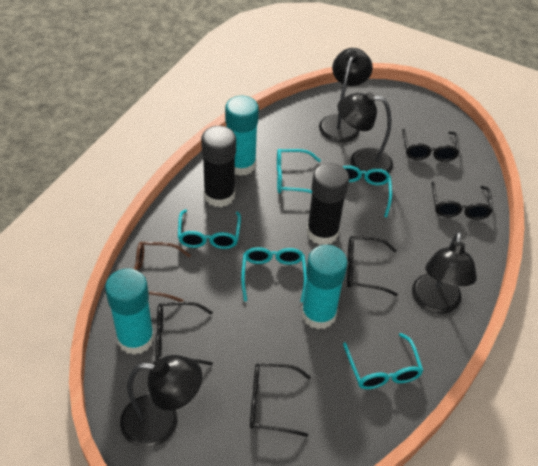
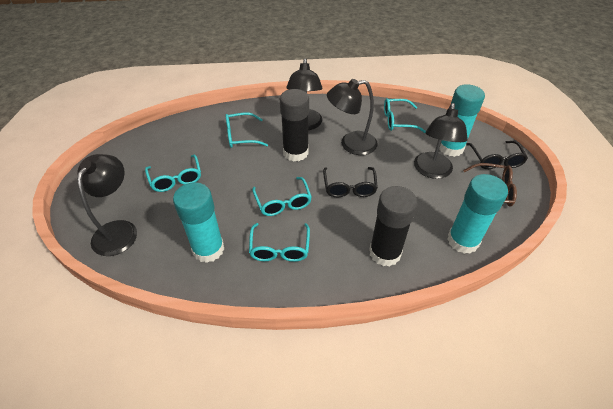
black glasses: 5 -> 2

